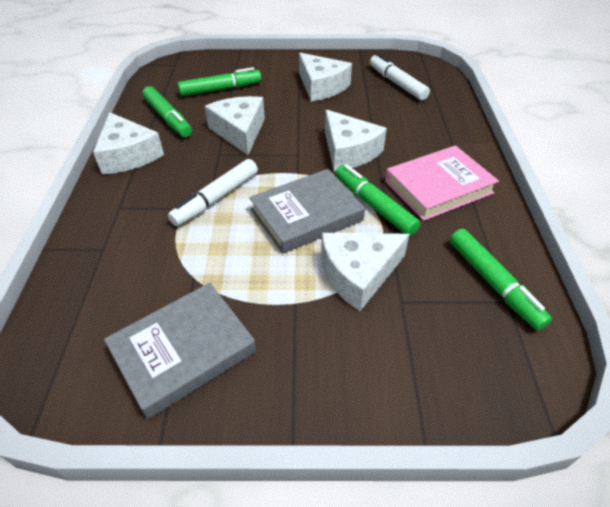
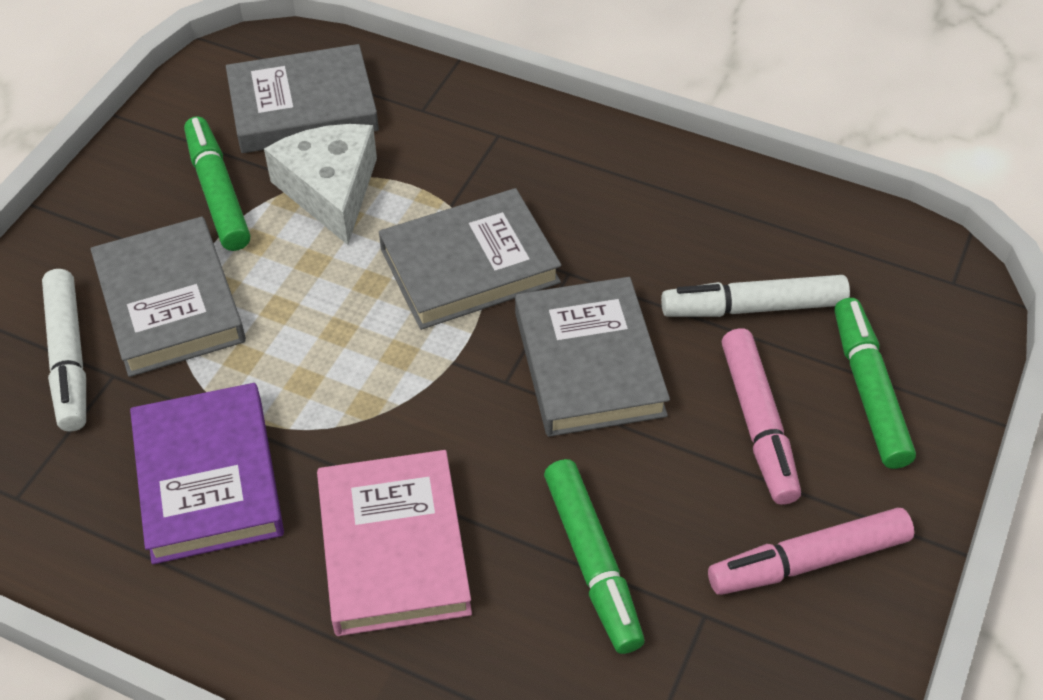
green marker: 4 -> 3
grey book: 2 -> 4
pink marker: 0 -> 2
purple book: 0 -> 1
white cheese: 5 -> 1

